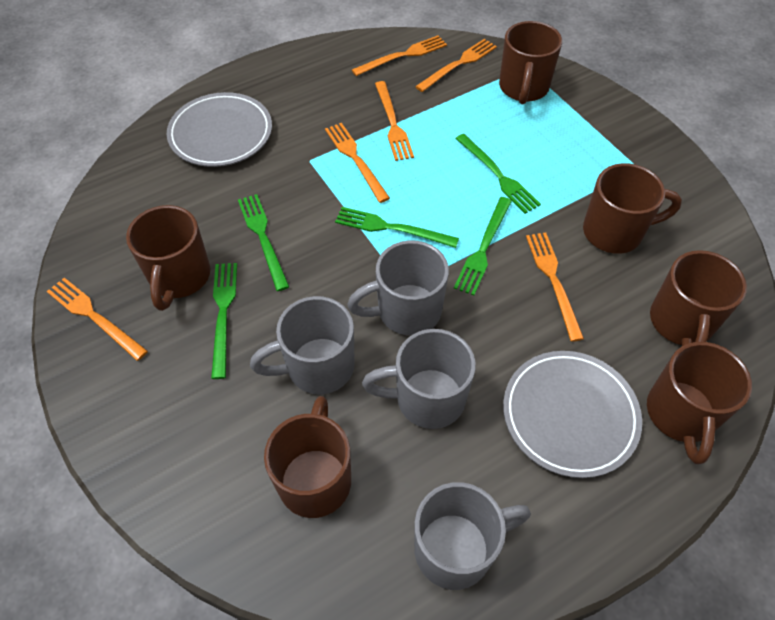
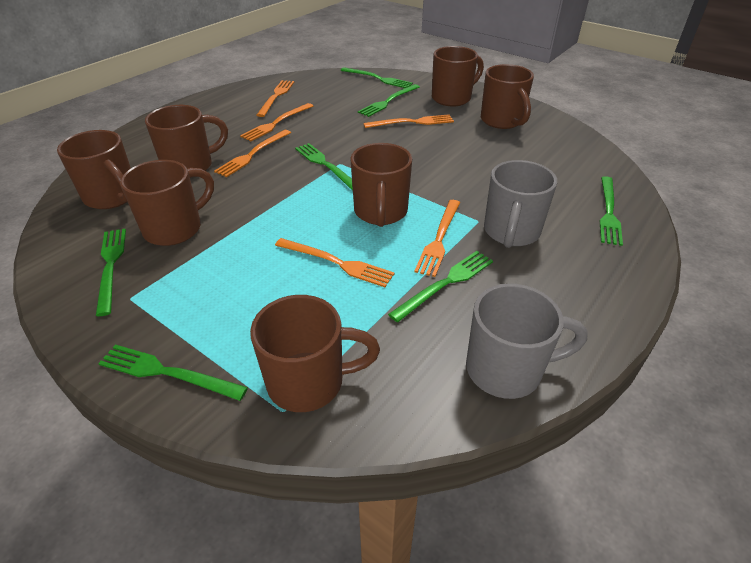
brown mug: 6 -> 7
green fork: 5 -> 7
grey mug: 4 -> 2
grey plate: 2 -> 0

